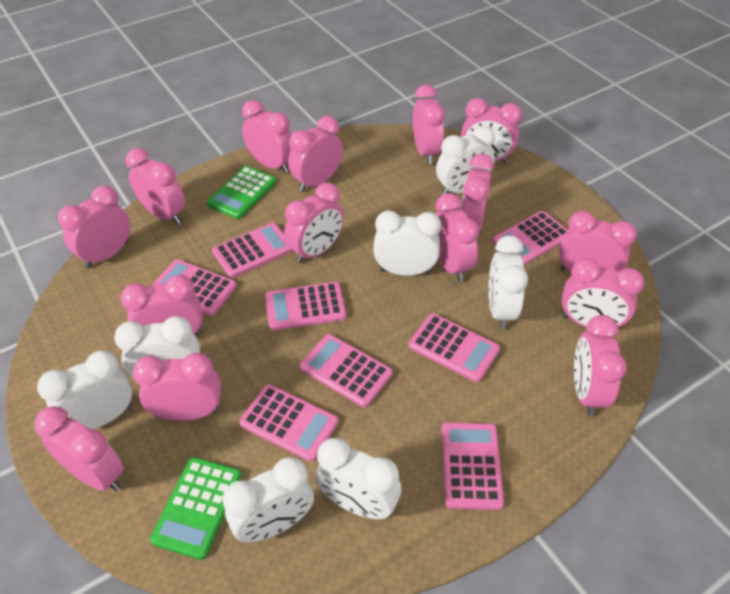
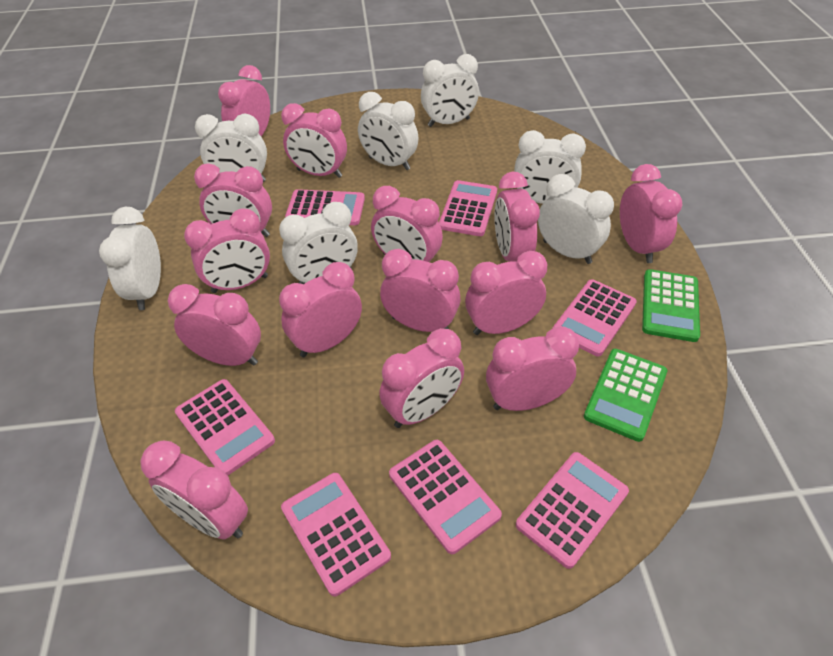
pink calculator: 8 -> 7
pink clock: 15 -> 14

